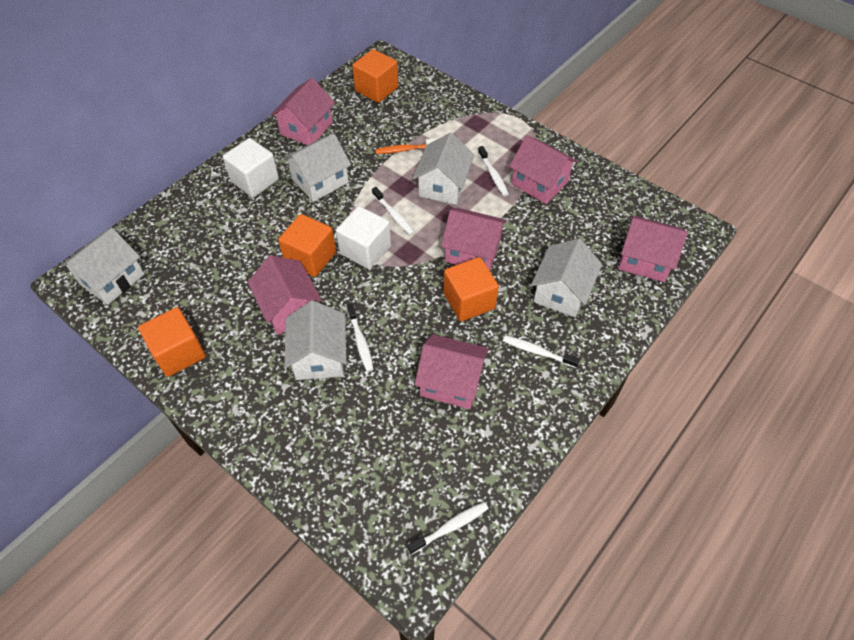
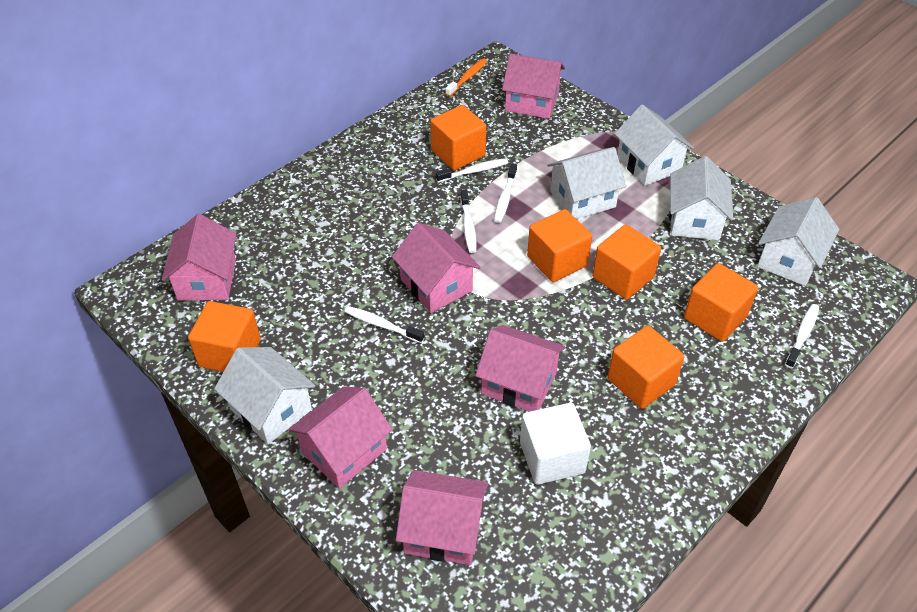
orange cube: 4 -> 6
white cube: 2 -> 1

